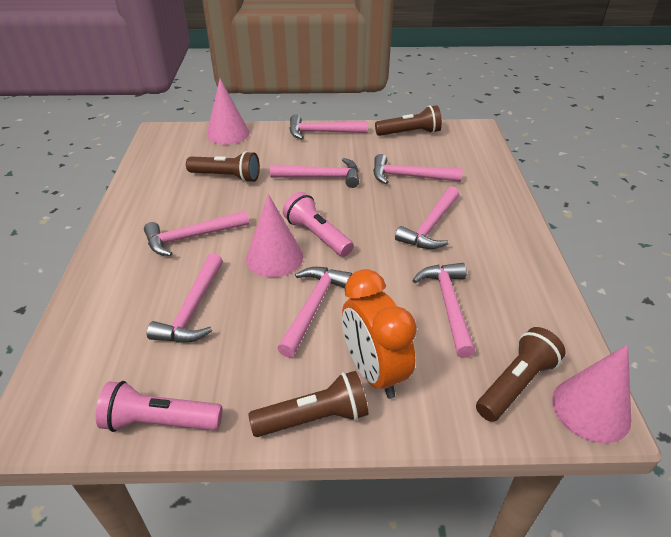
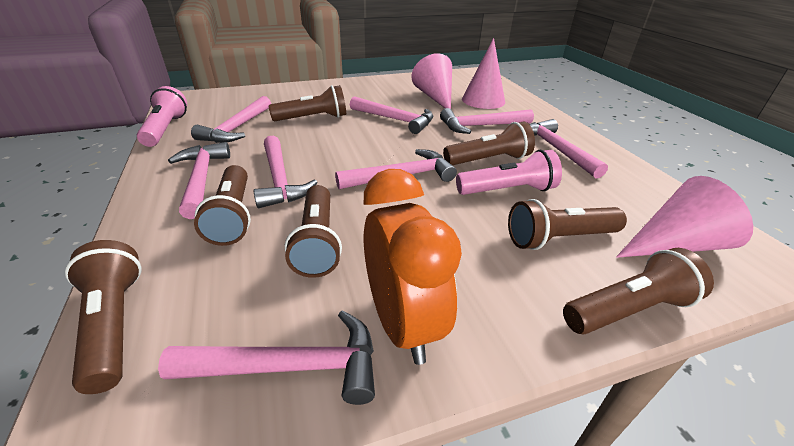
brown flashlight: 4 -> 7

